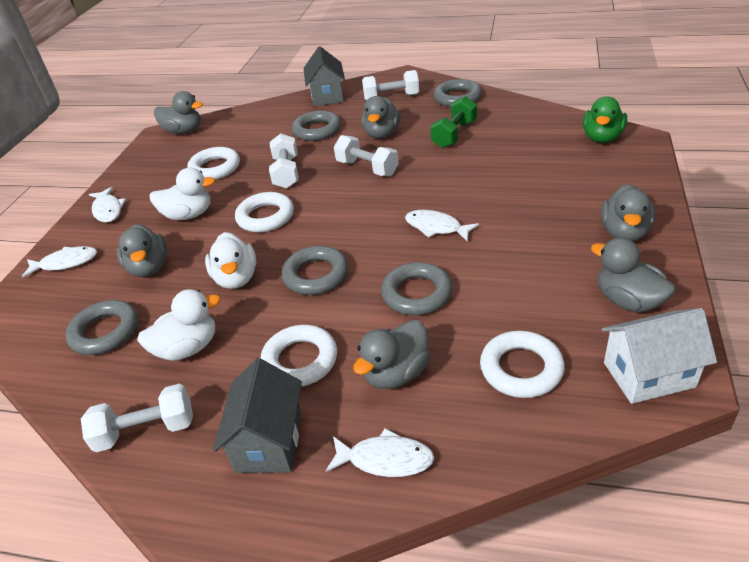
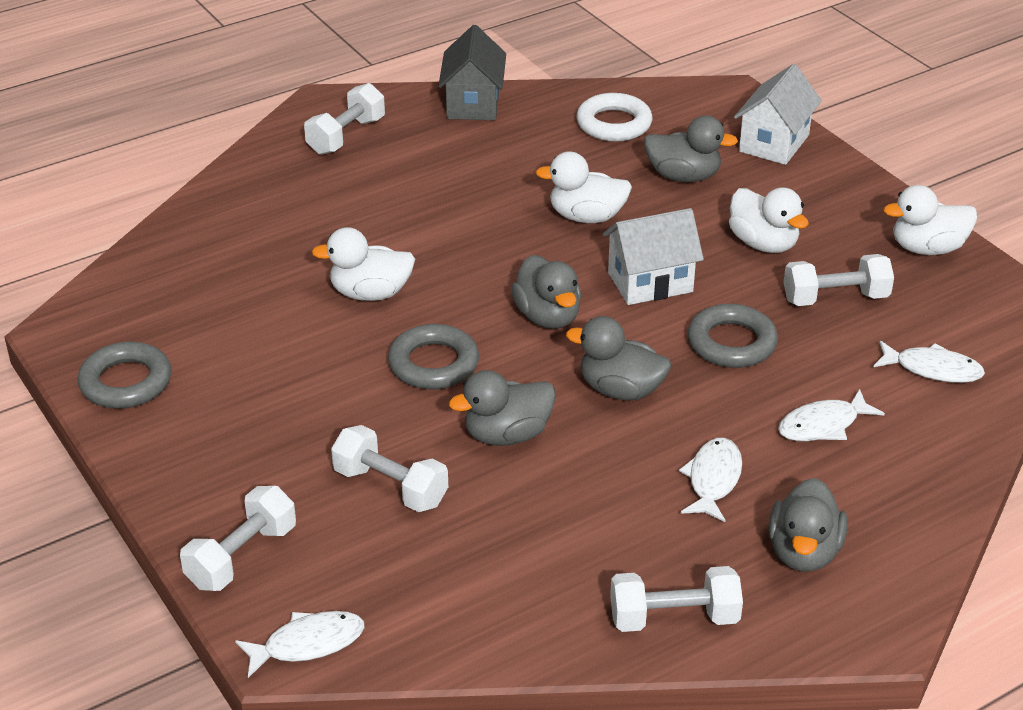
green duck: 1 -> 0
green dumbbell: 1 -> 0
grey duck: 6 -> 5
grey house: 2 -> 1
grey ring: 5 -> 3
white duck: 3 -> 4
white dumbbell: 4 -> 5
white house: 1 -> 2
white ring: 4 -> 1

